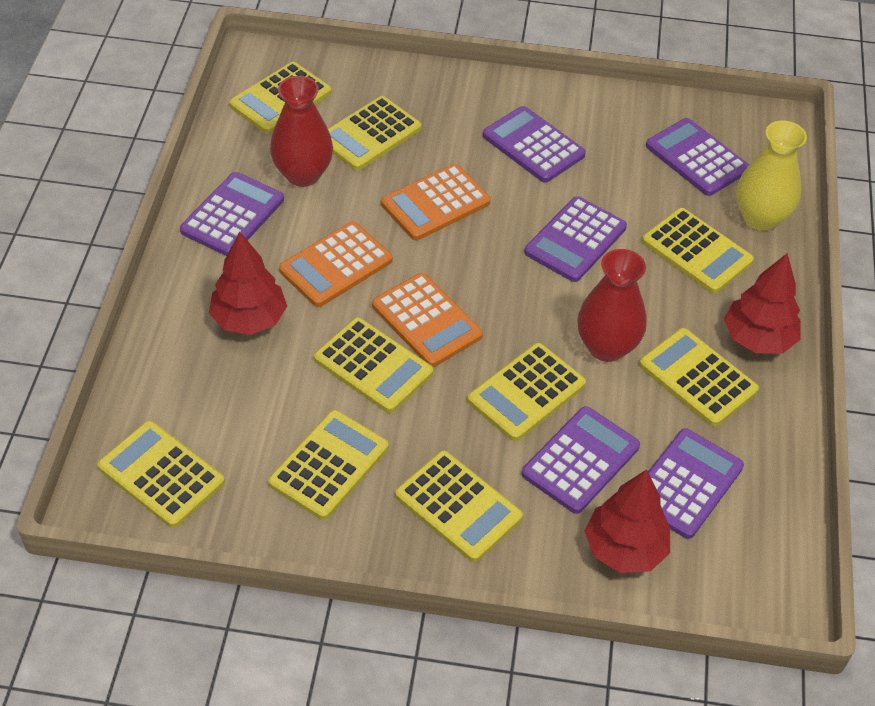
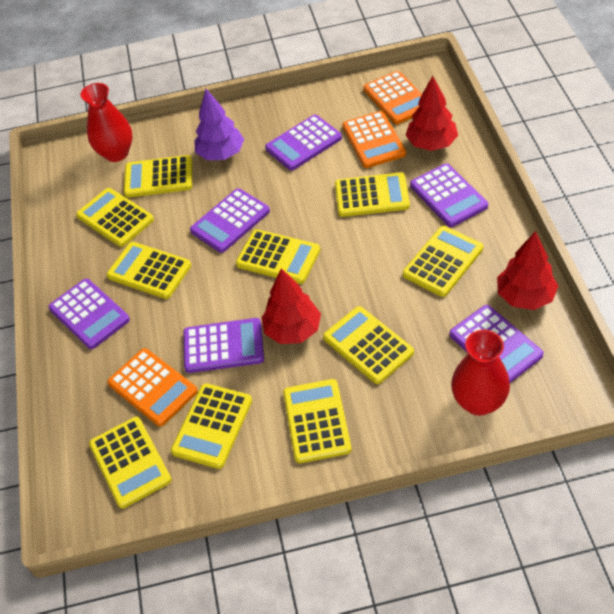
purple tree: 0 -> 1
yellow calculator: 9 -> 10
yellow vase: 1 -> 0

